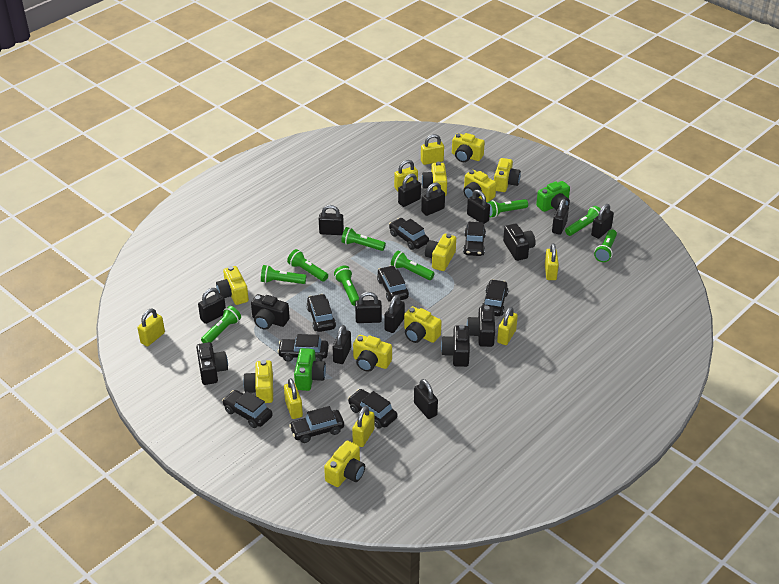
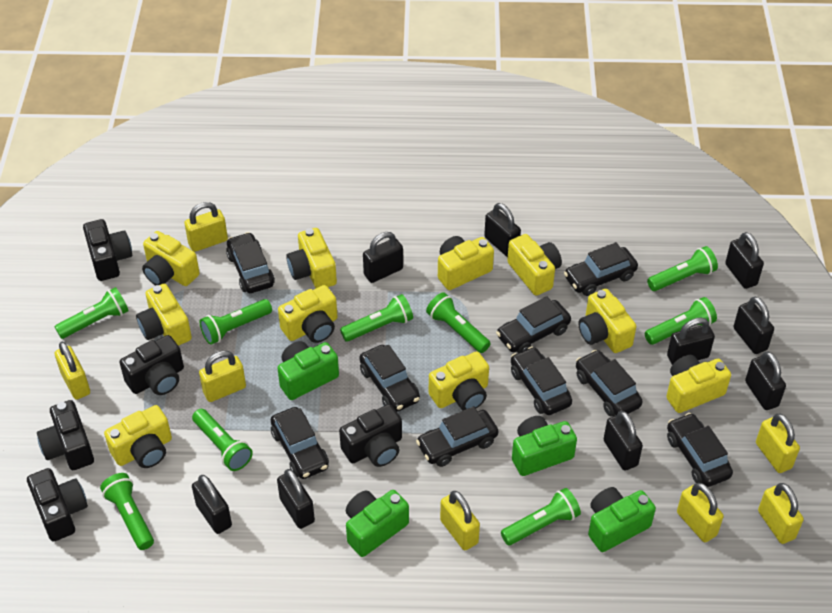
black padlock: 11 -> 9
green camera: 2 -> 4

